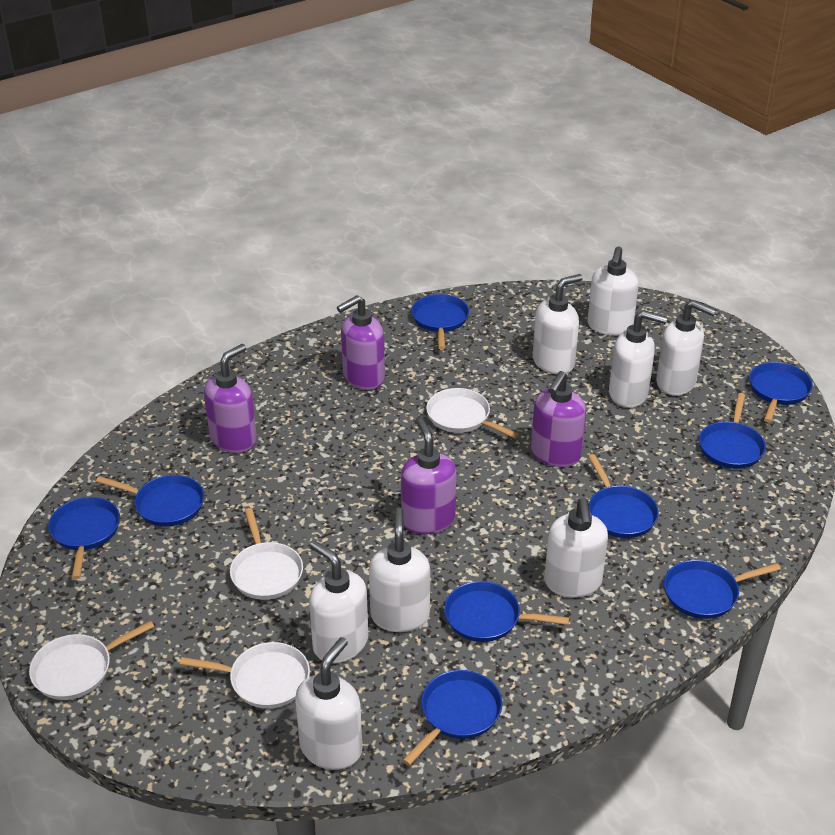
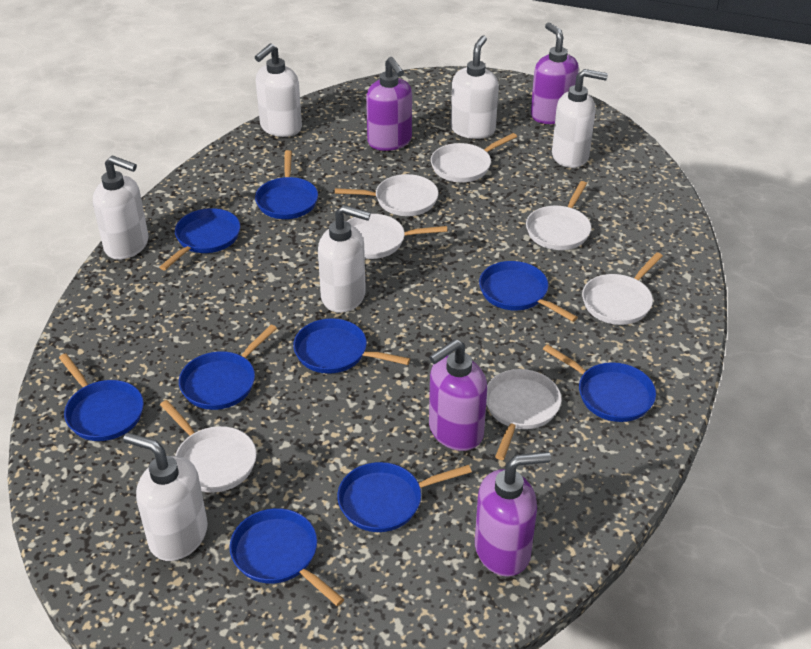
white pan: 4 -> 7
white soap dispenser: 8 -> 6

